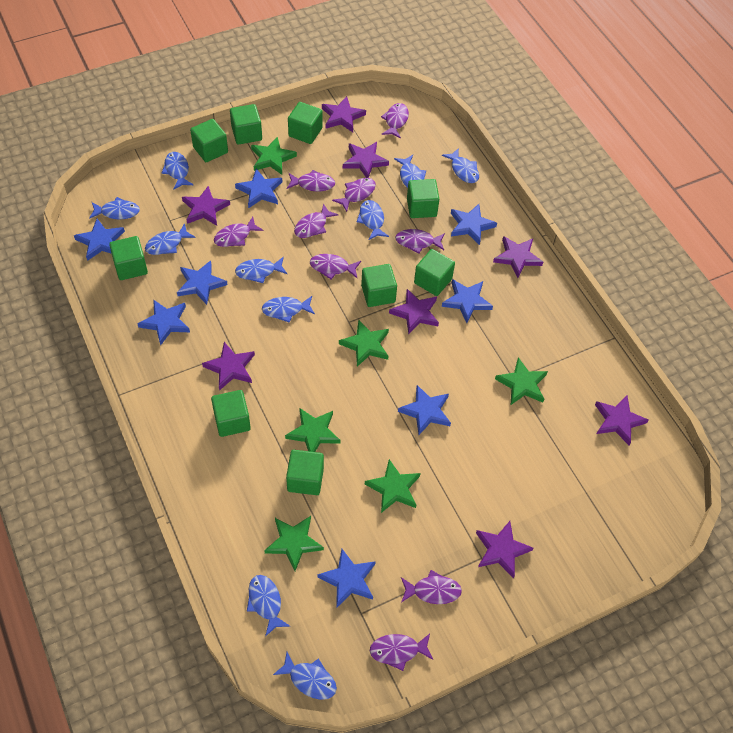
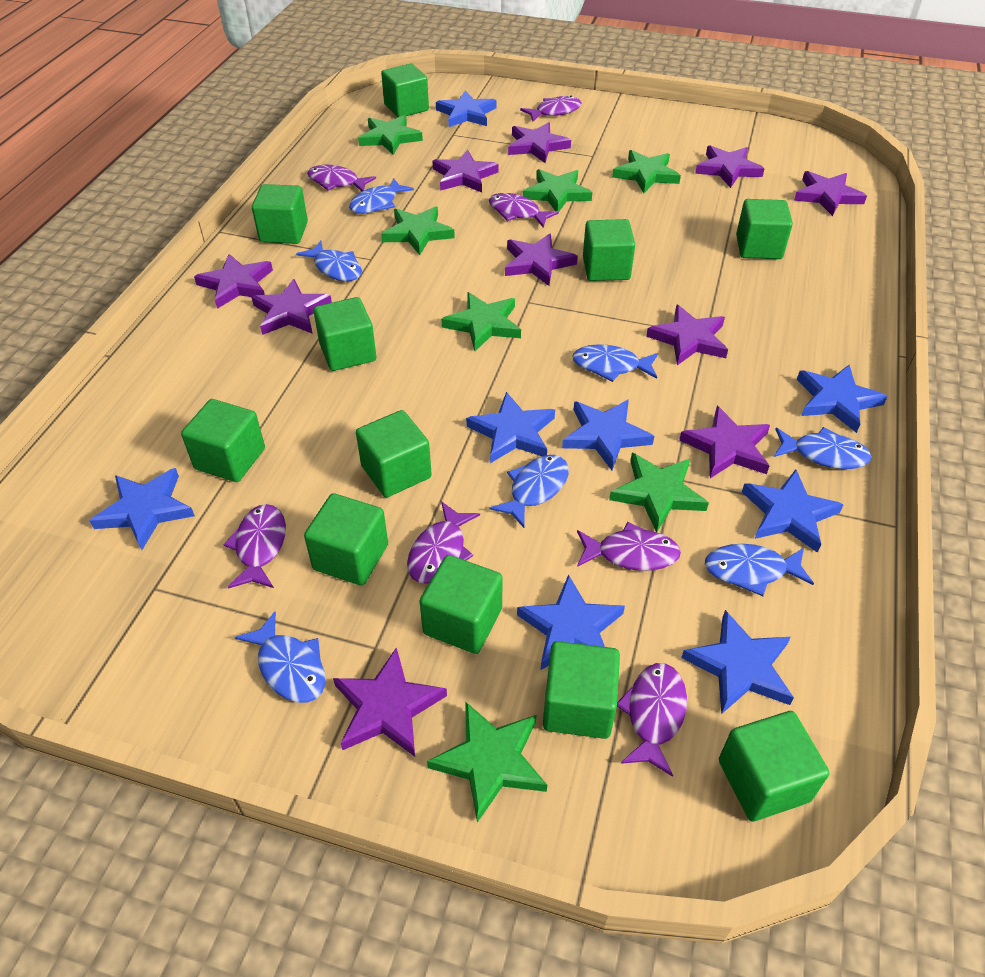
blue fish: 10 -> 7
green cube: 9 -> 11
green star: 6 -> 7
purple fish: 9 -> 7
purple star: 8 -> 10

